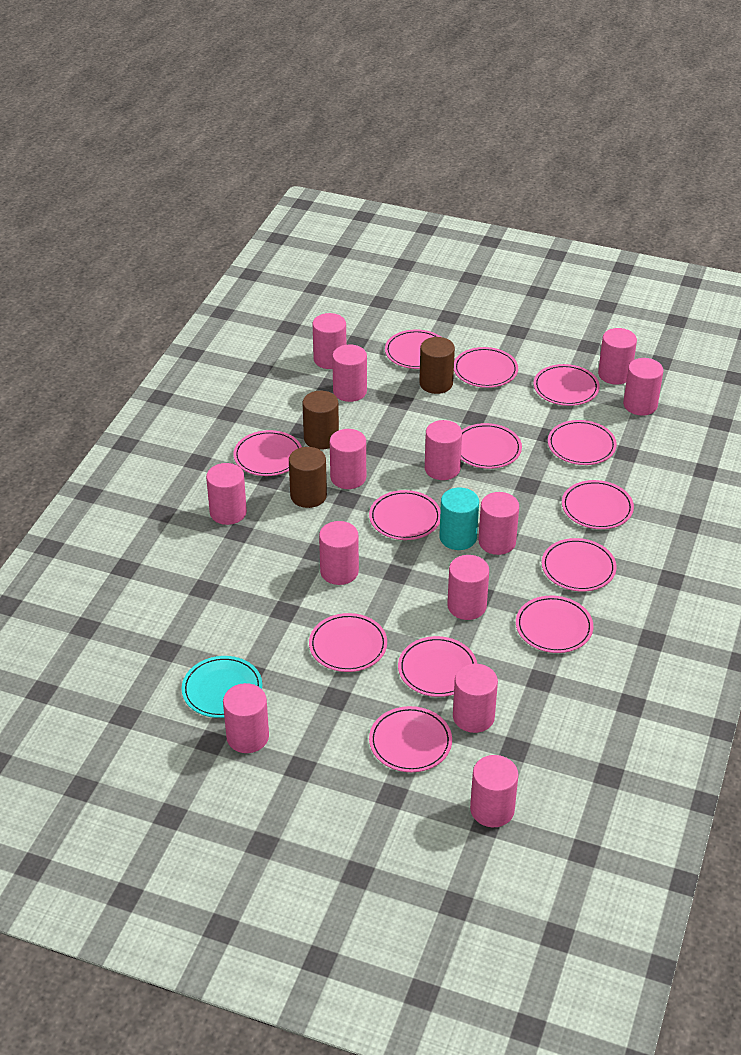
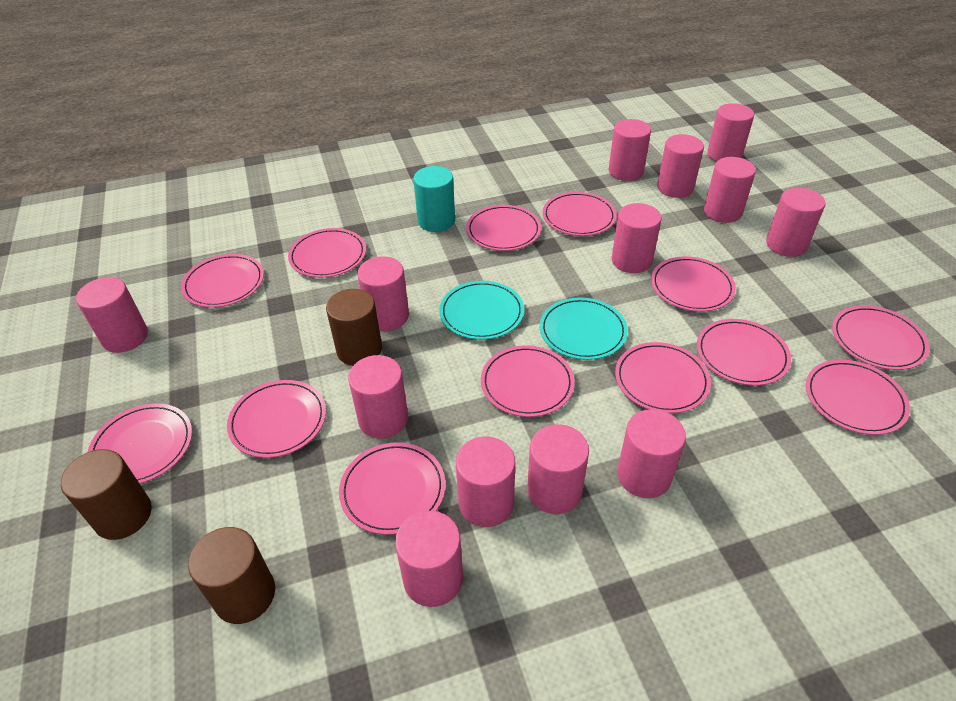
turquoise plate: 1 -> 2

